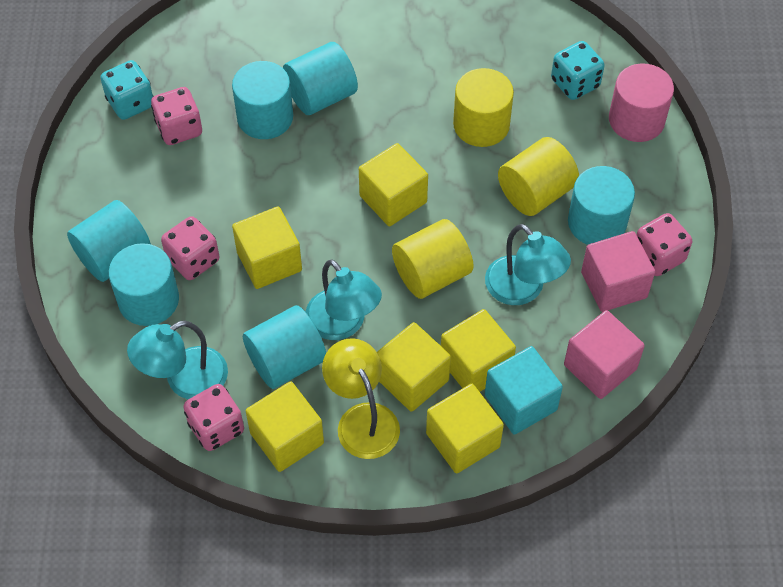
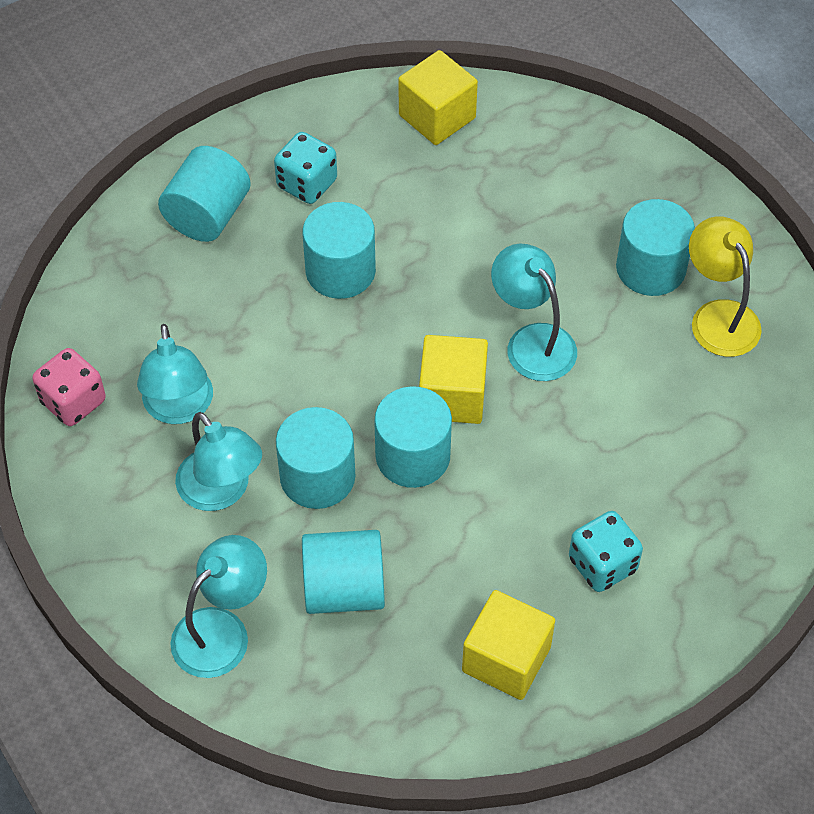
pink cube: 2 -> 0
pink cylinder: 1 -> 0
pink dice: 4 -> 1
turquoise cube: 1 -> 0
turquoise lamp: 3 -> 4
yellow cube: 6 -> 3
yellow cylinder: 3 -> 0

